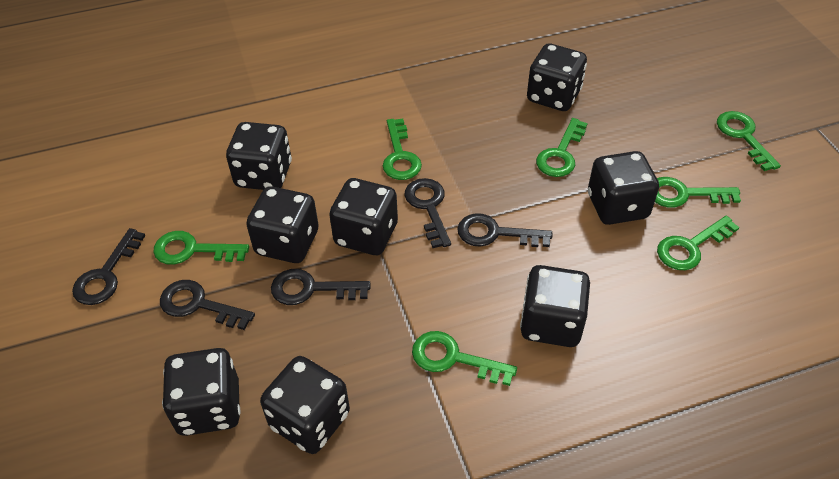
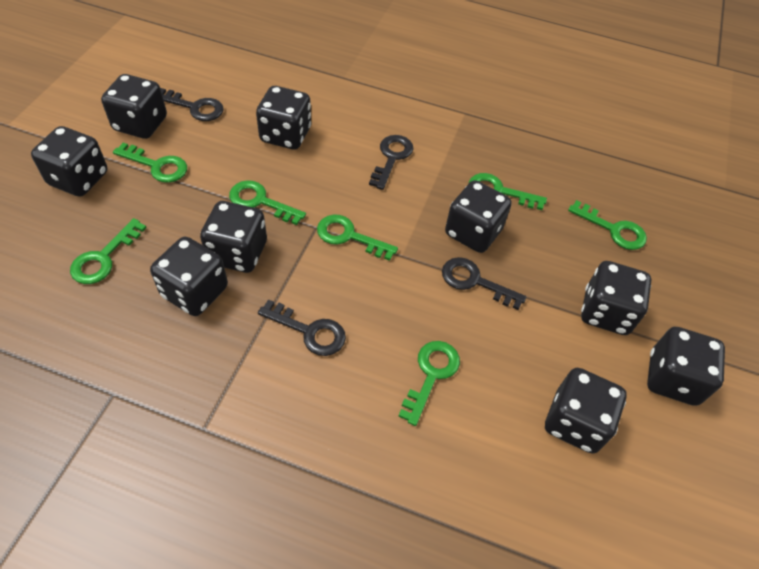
black dice: 8 -> 9
black key: 5 -> 4

